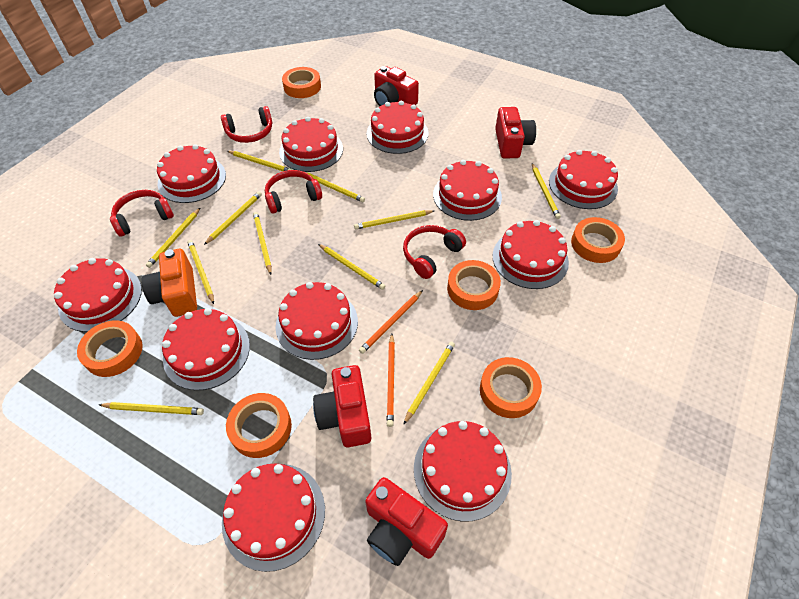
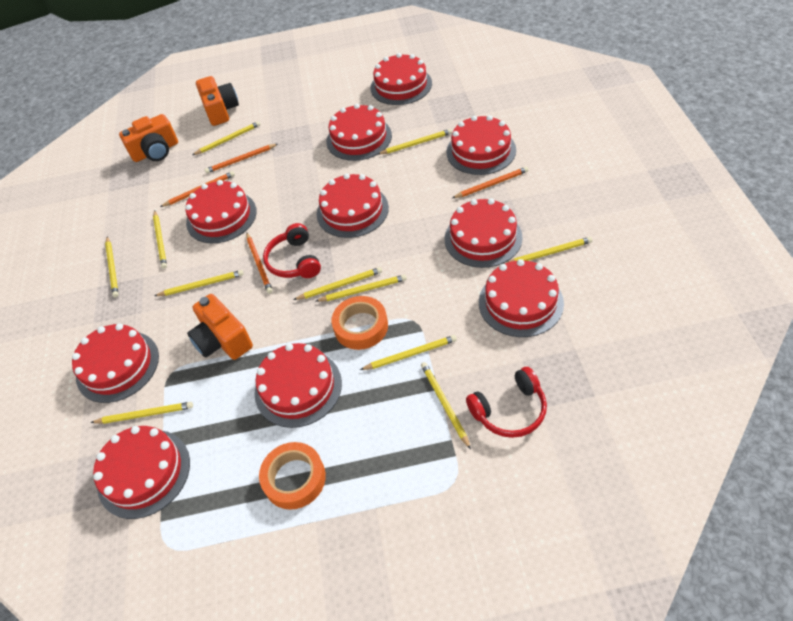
orange camera: 1 -> 3
orange pencil: 2 -> 4
orange tape: 6 -> 2
red cake: 11 -> 10
red camera: 4 -> 0
red headphones: 4 -> 2

